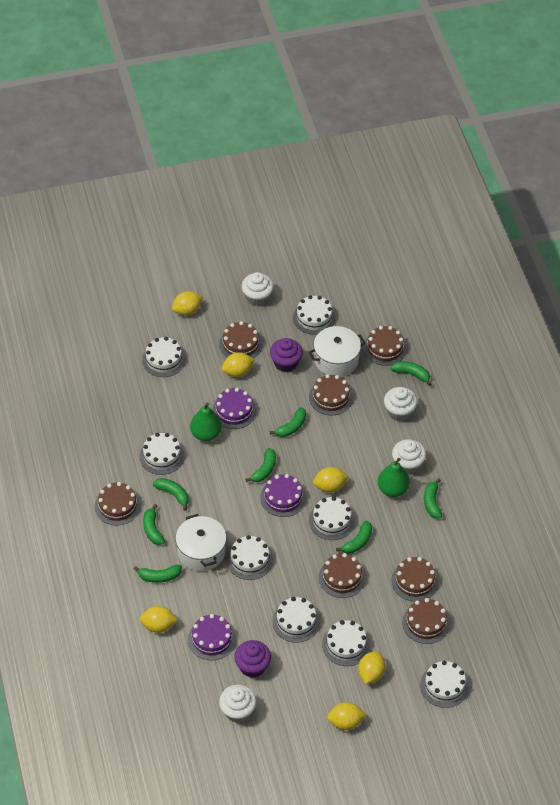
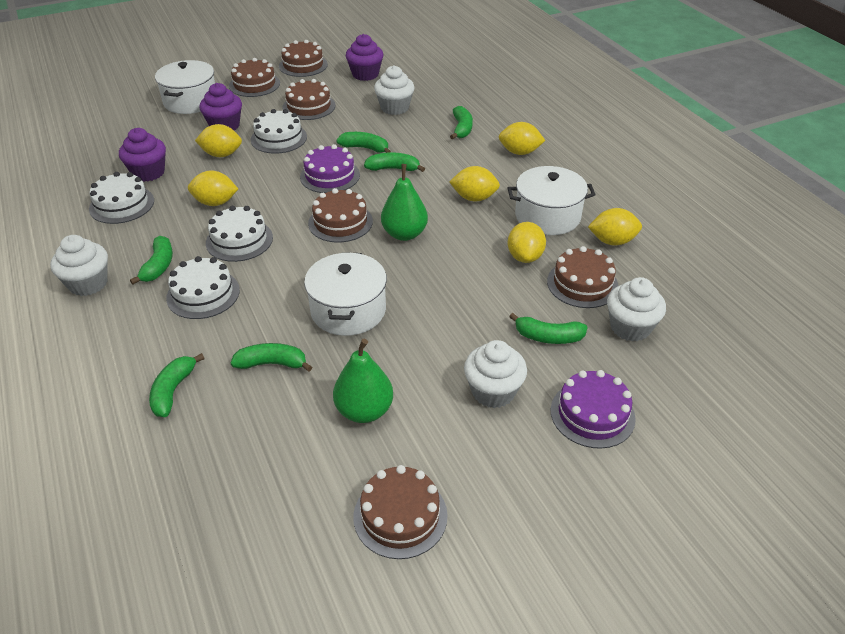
brown cake: 7 -> 6
green banana: 8 -> 7
purple cake: 3 -> 2
purple cupcake: 2 -> 3
white cake: 8 -> 4
white pot: 2 -> 3

